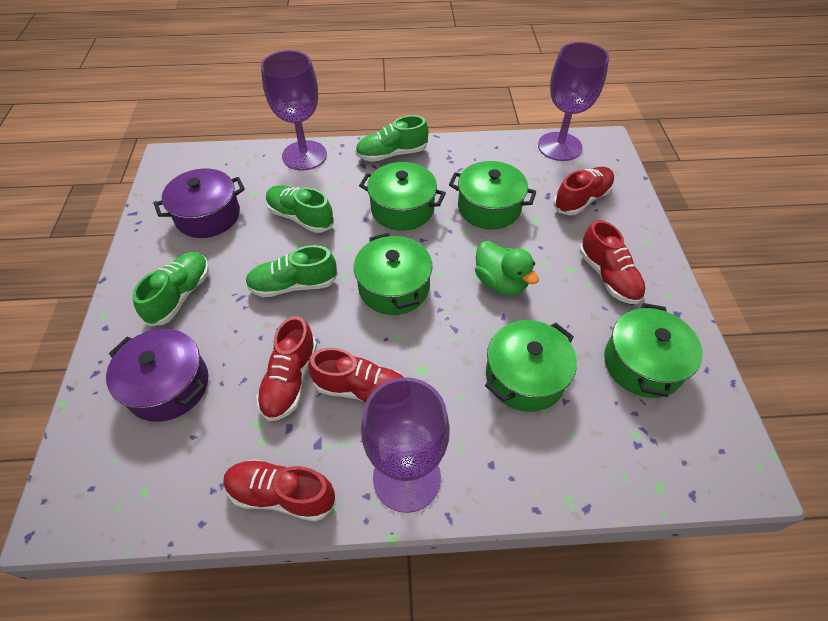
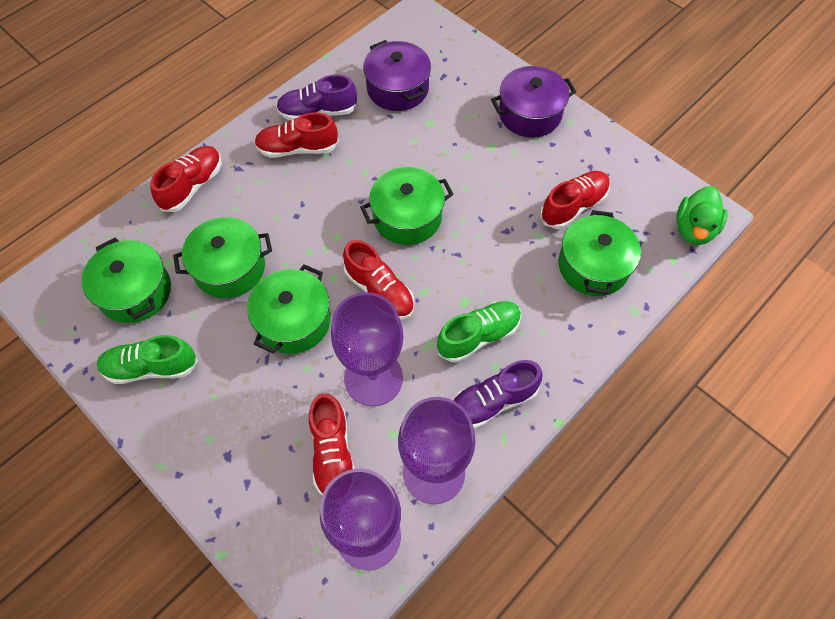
green shoe: 4 -> 2
purple shoe: 0 -> 2

